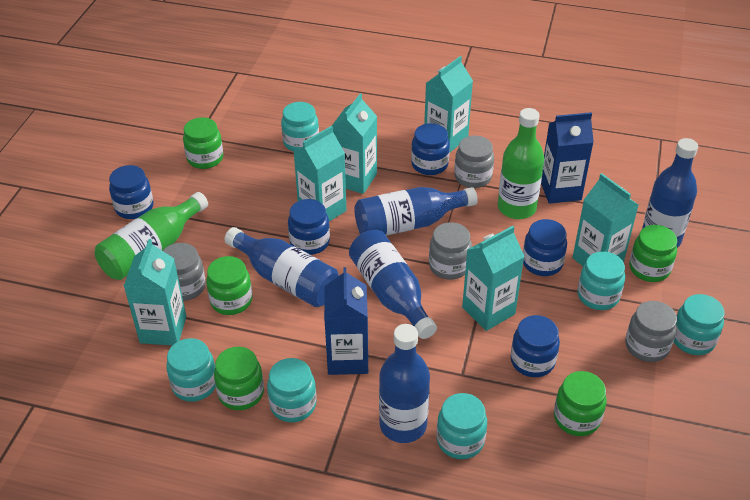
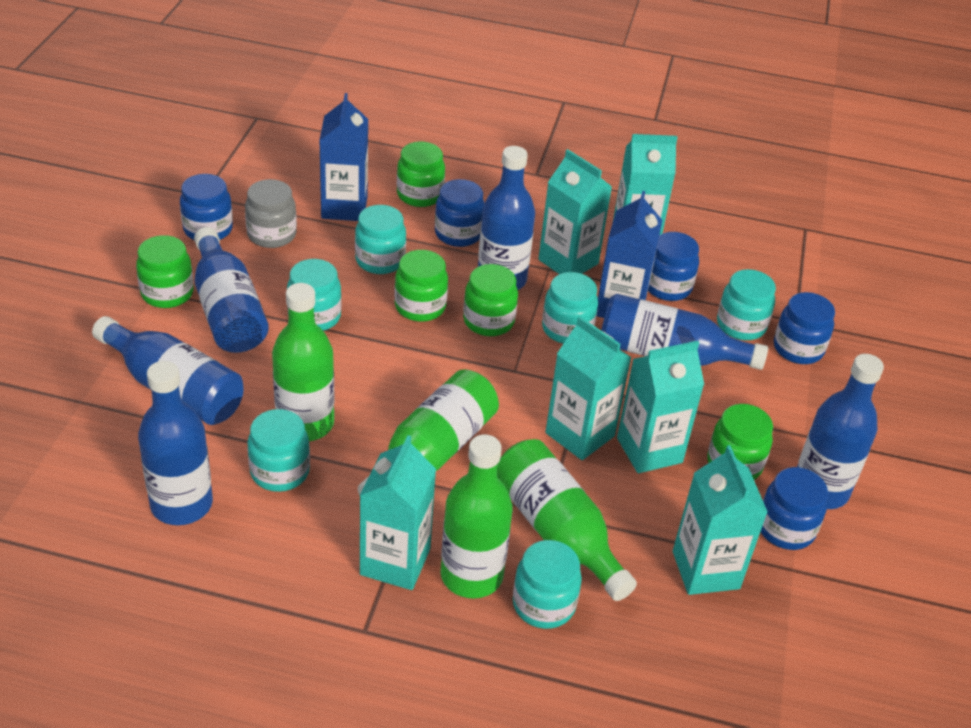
blue bottle: 5 -> 6
green bottle: 2 -> 4
grey jar: 4 -> 1

